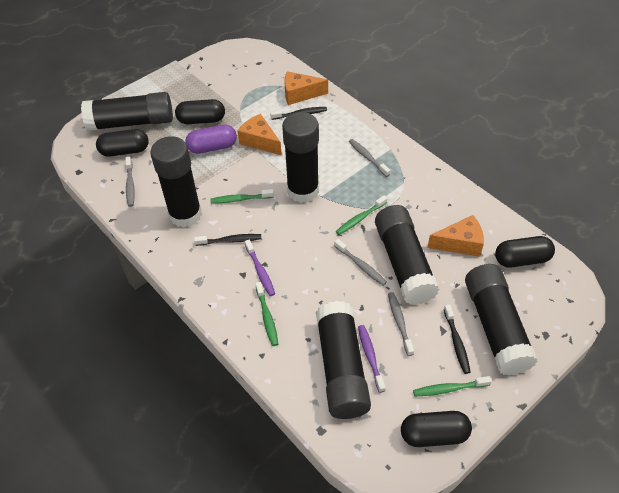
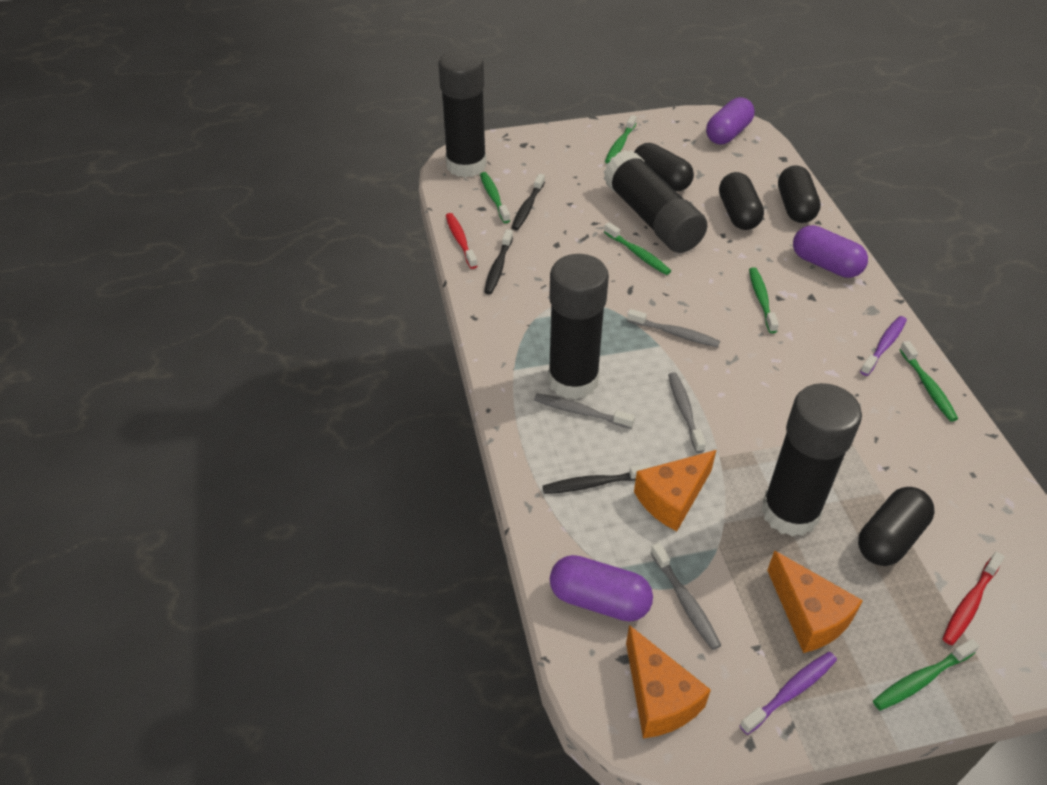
black glue stick: 6 -> 4
green toothbrush: 4 -> 6
purple capsule: 1 -> 3
red toothbrush: 0 -> 2

